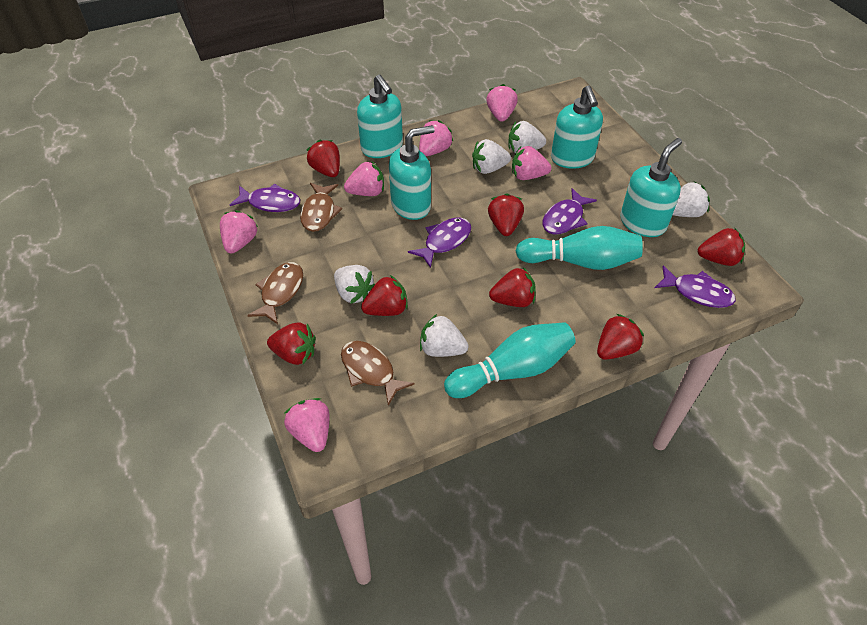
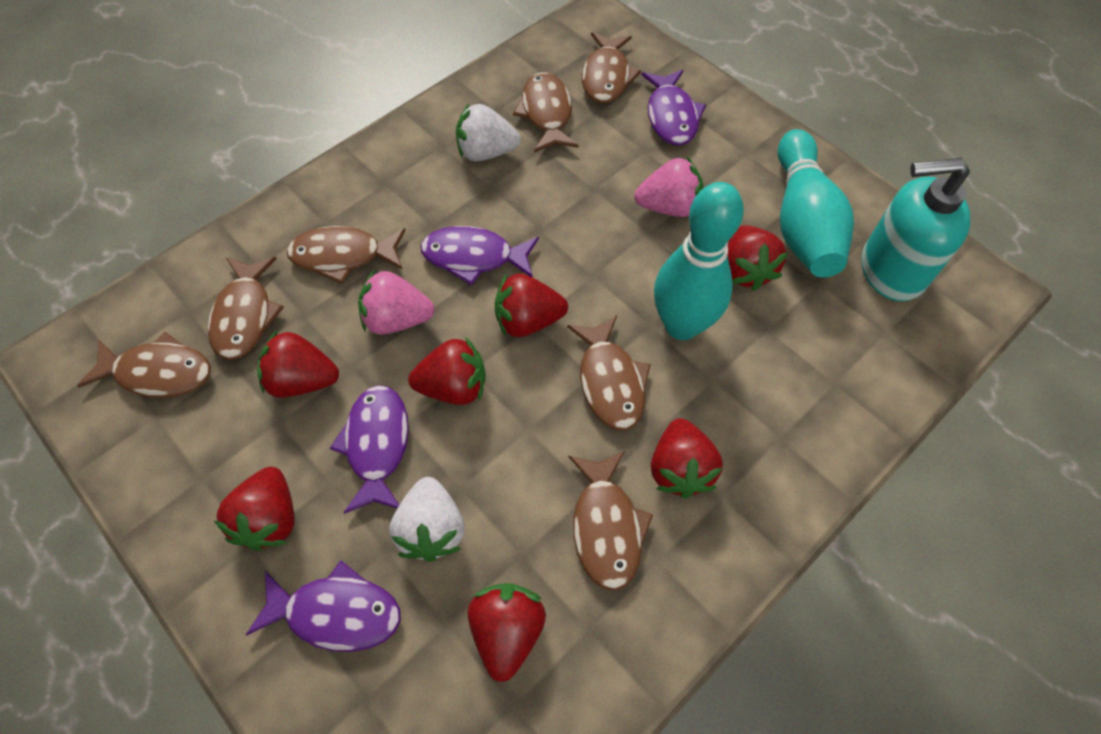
brown fish: 3 -> 7
pink strawberry: 6 -> 2
turquoise soap dispenser: 4 -> 1
white strawberry: 5 -> 2

